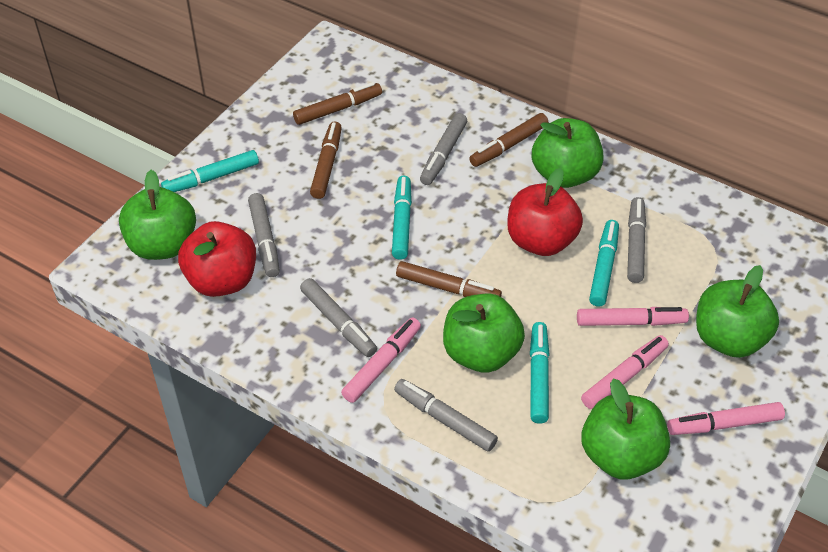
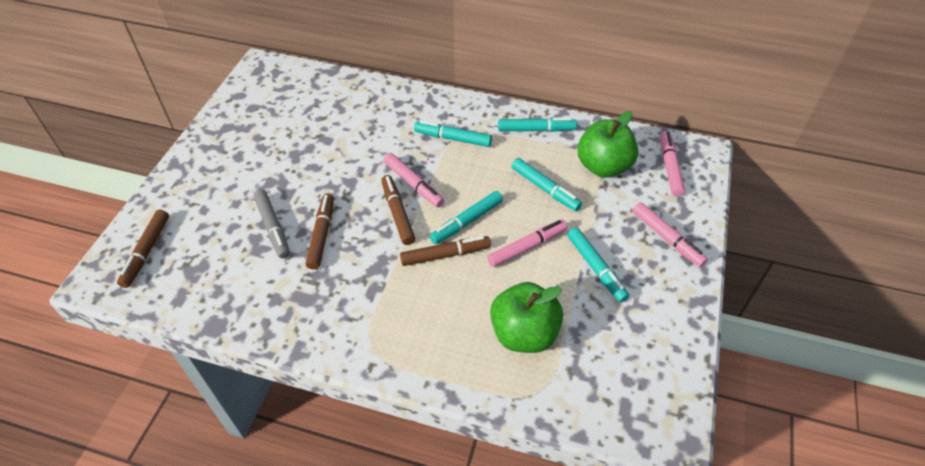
green apple: 5 -> 2
grey marker: 5 -> 1
red apple: 2 -> 0
turquoise marker: 4 -> 5

